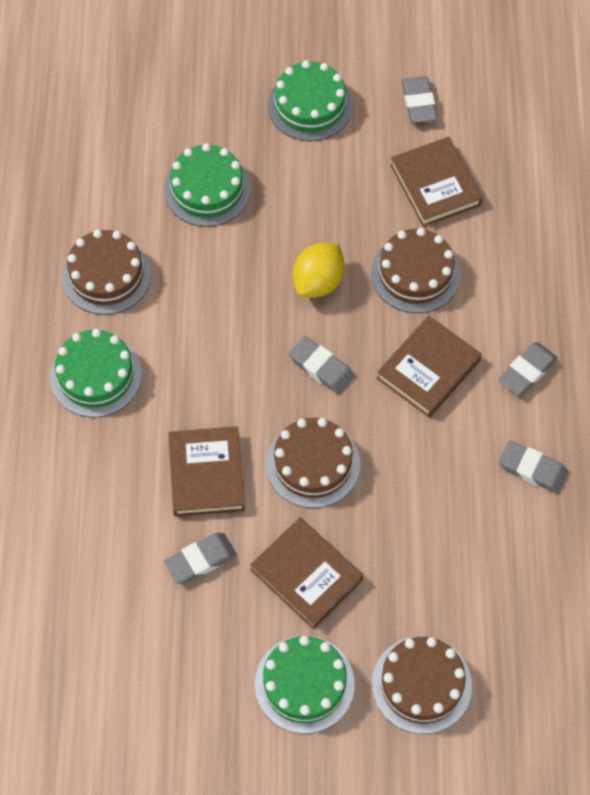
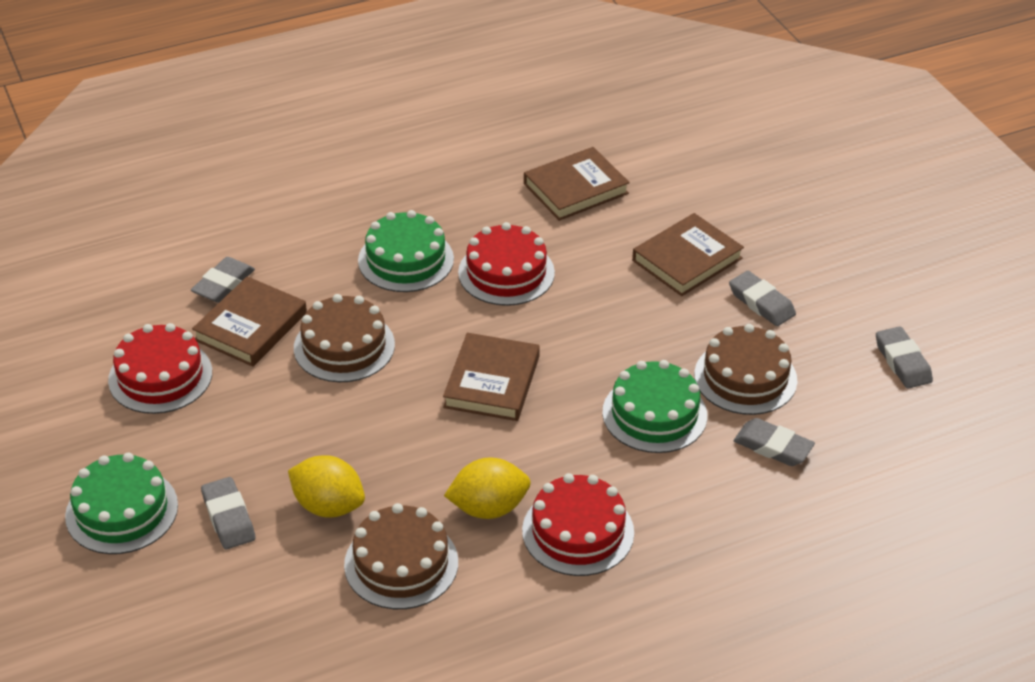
brown cake: 4 -> 3
green cake: 4 -> 3
red cake: 0 -> 3
yellow lemon: 1 -> 2

